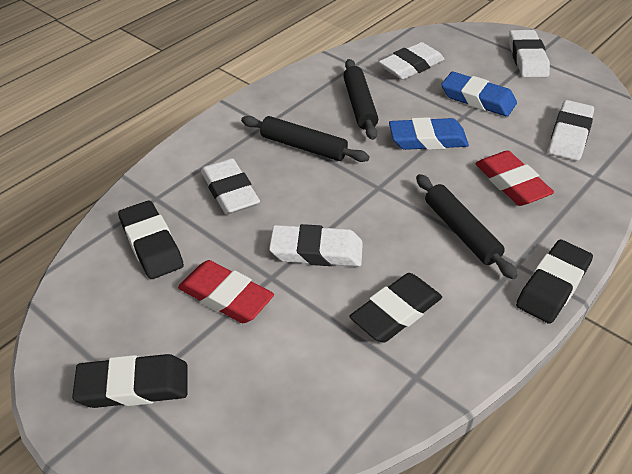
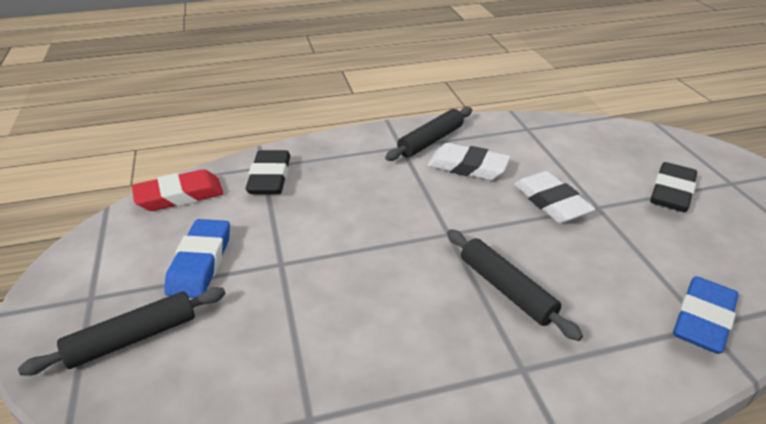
black eraser: 4 -> 2
red eraser: 2 -> 1
white eraser: 5 -> 2

